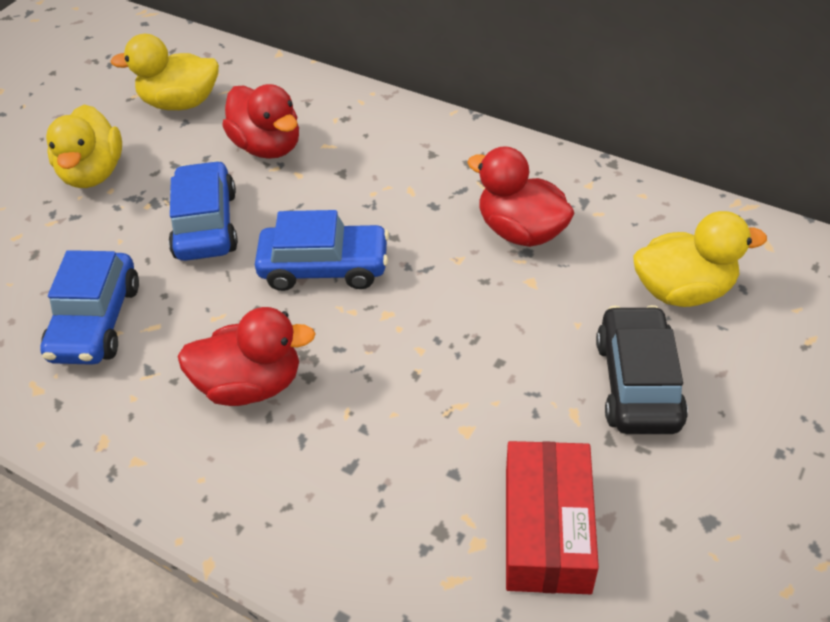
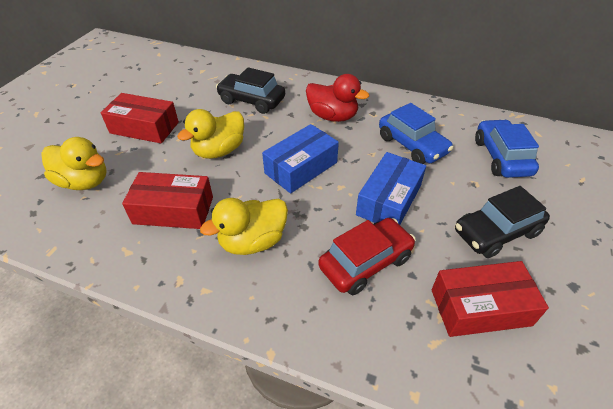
black car: 1 -> 2
blue box: 0 -> 2
blue car: 3 -> 2
red box: 1 -> 3
red car: 0 -> 1
red duck: 3 -> 1

